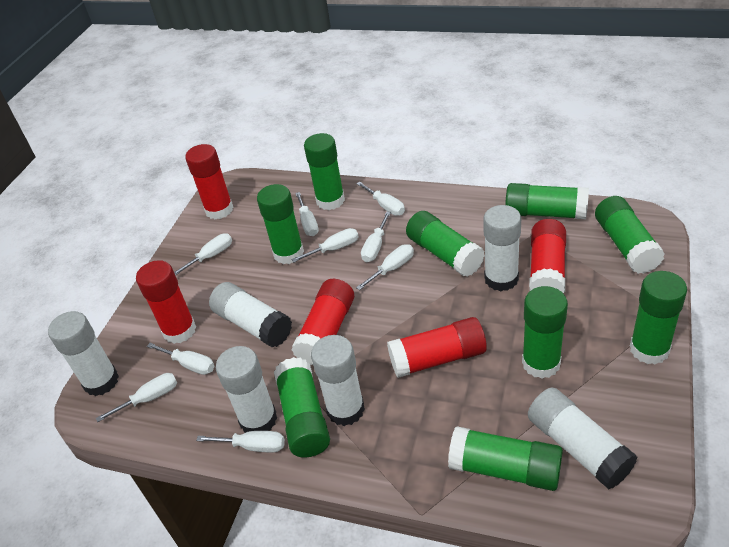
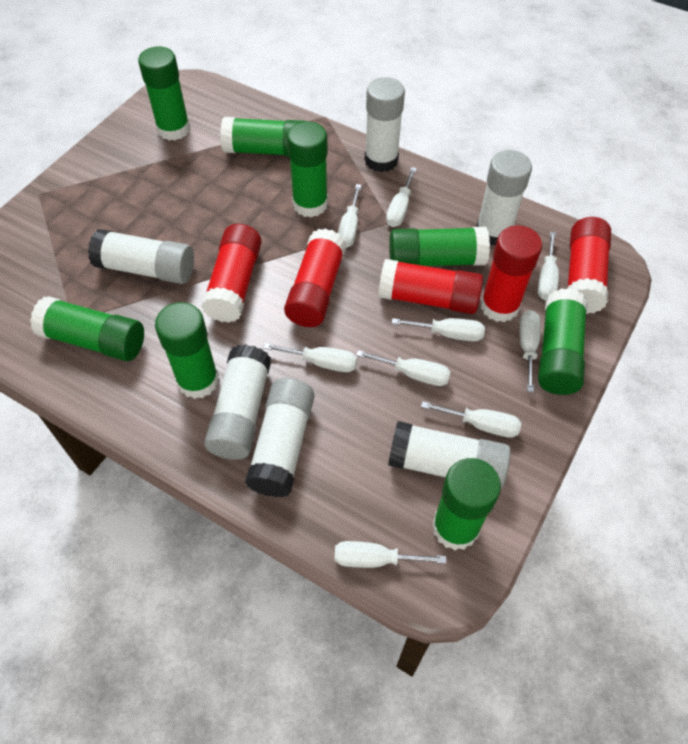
green glue stick: 9 -> 8

